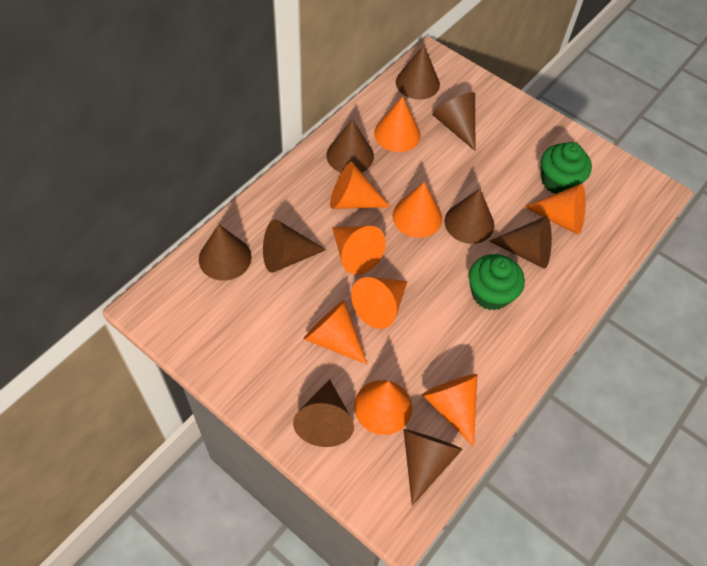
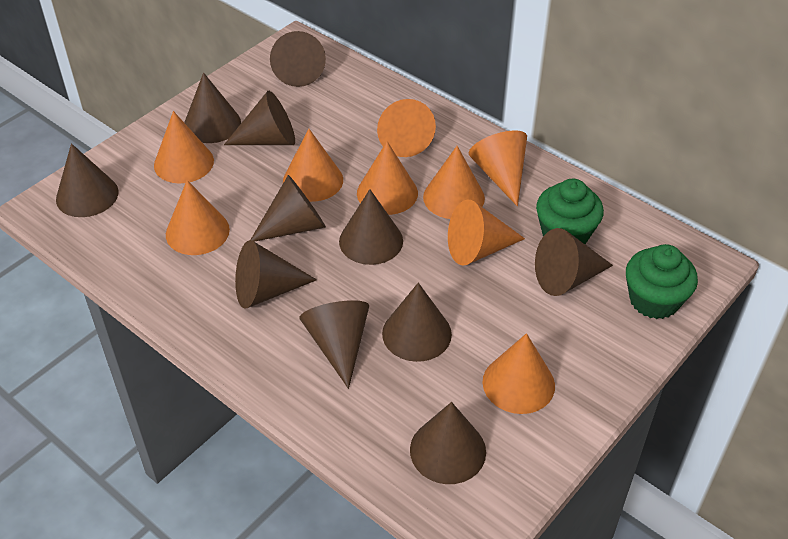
brown cone: 9 -> 11

